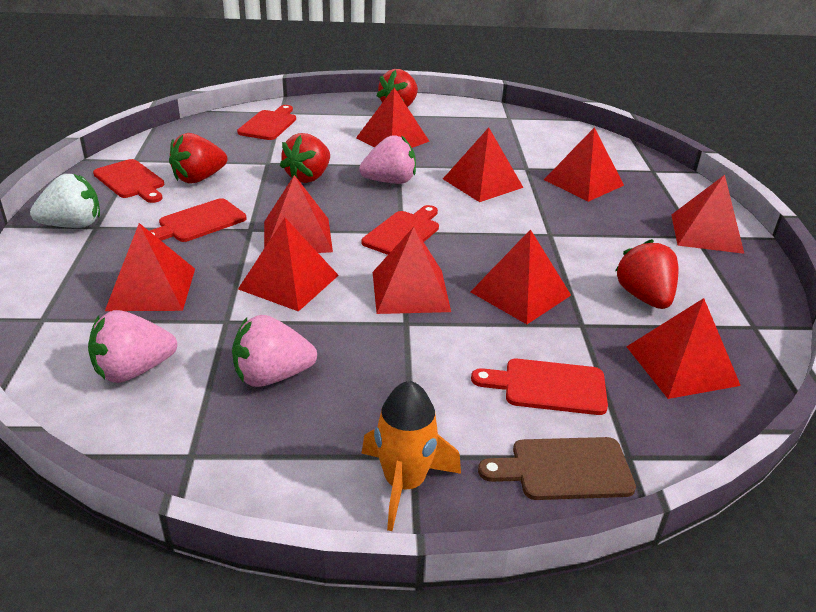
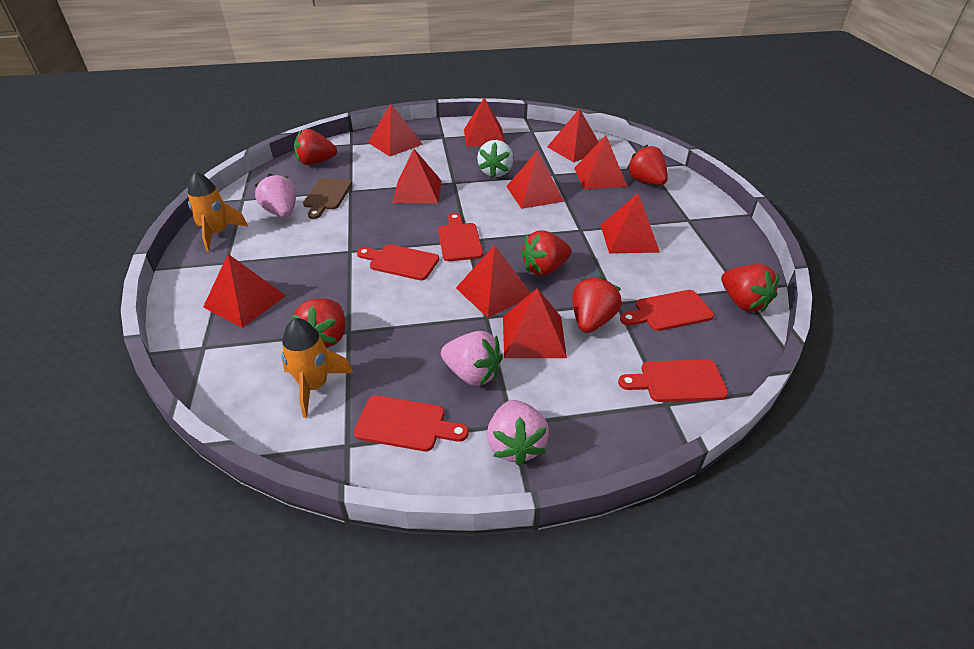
orange rocket: 1 -> 2
red strawberry: 4 -> 6

